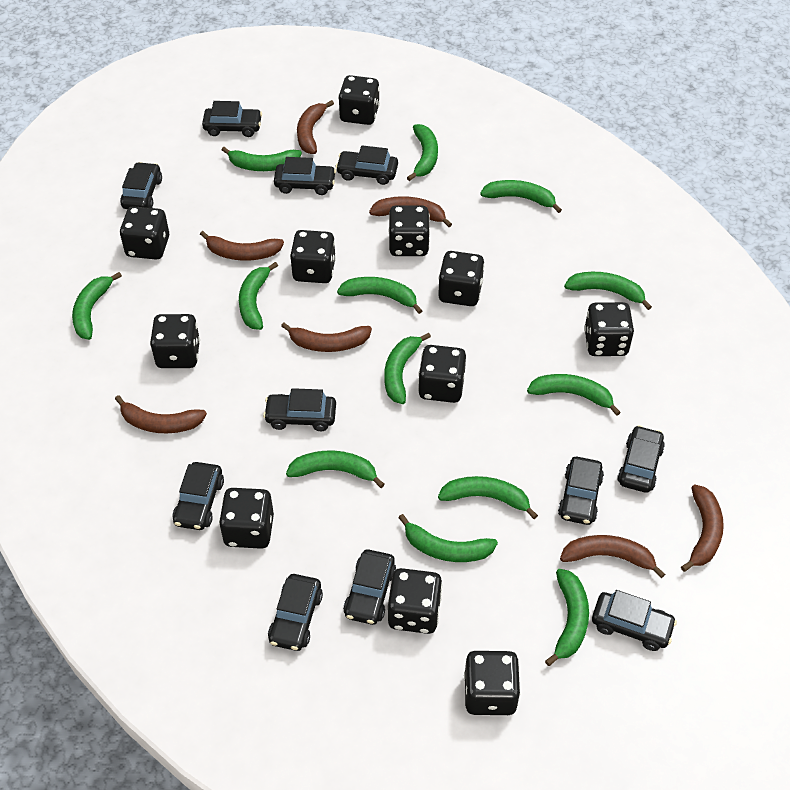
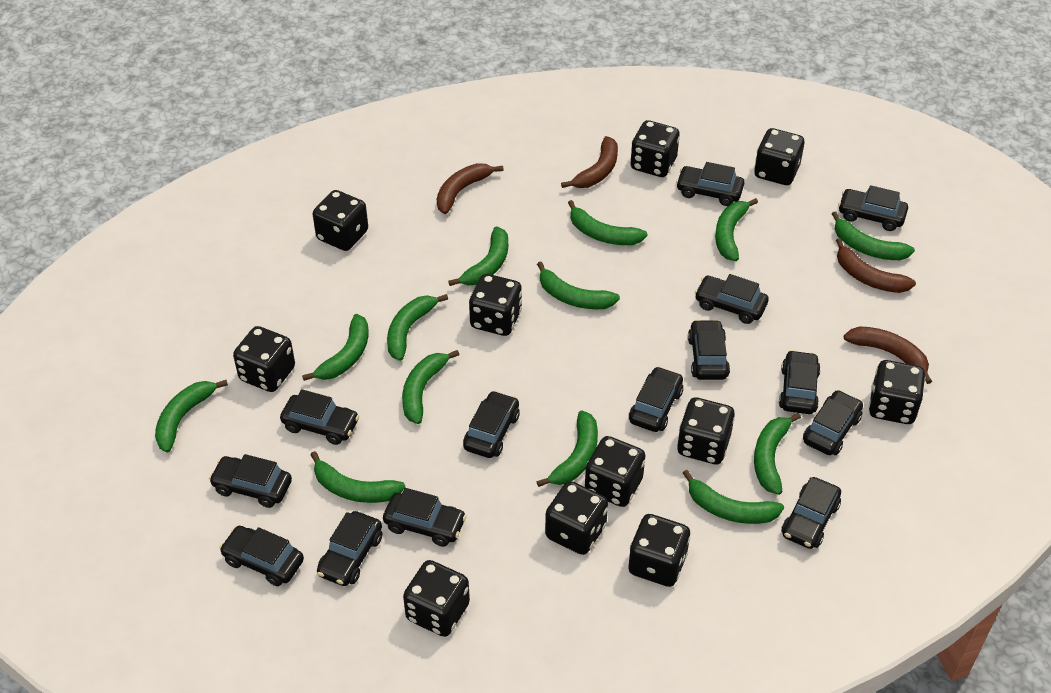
black car: 11 -> 14
brown banana: 7 -> 4

